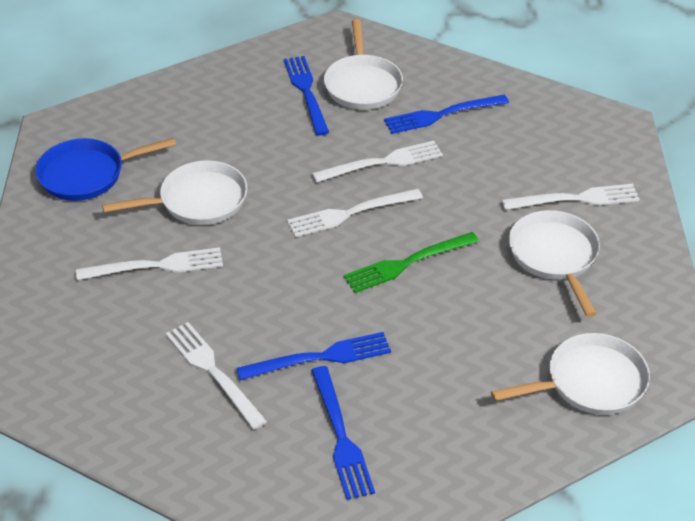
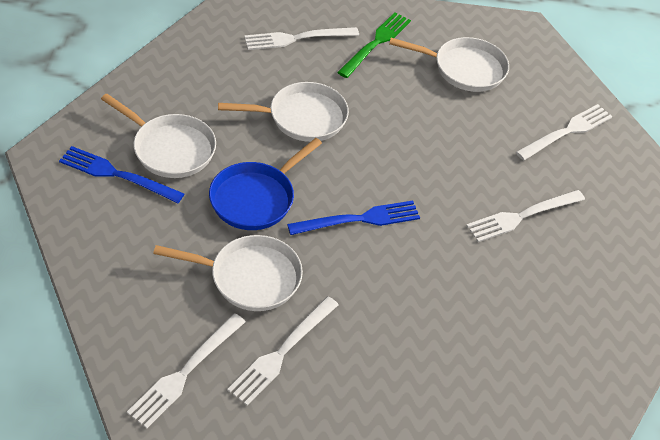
blue fork: 4 -> 2

